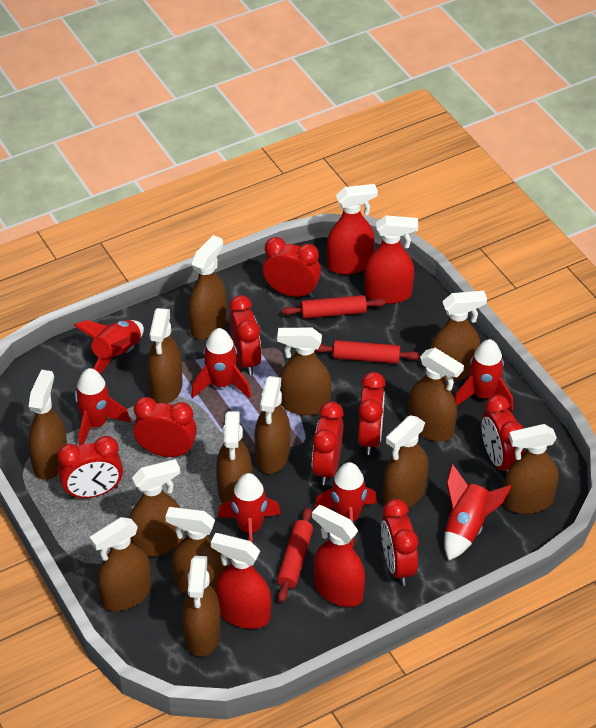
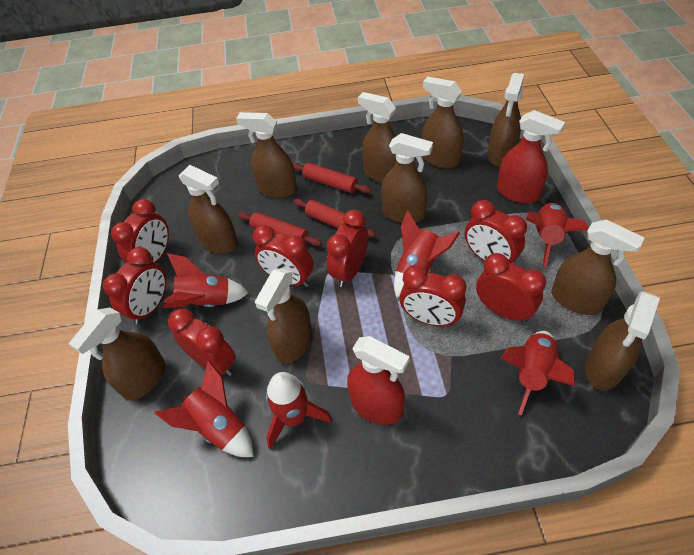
brown spray bottle: 14 -> 10
red rocket: 7 -> 6
red spray bottle: 4 -> 2

